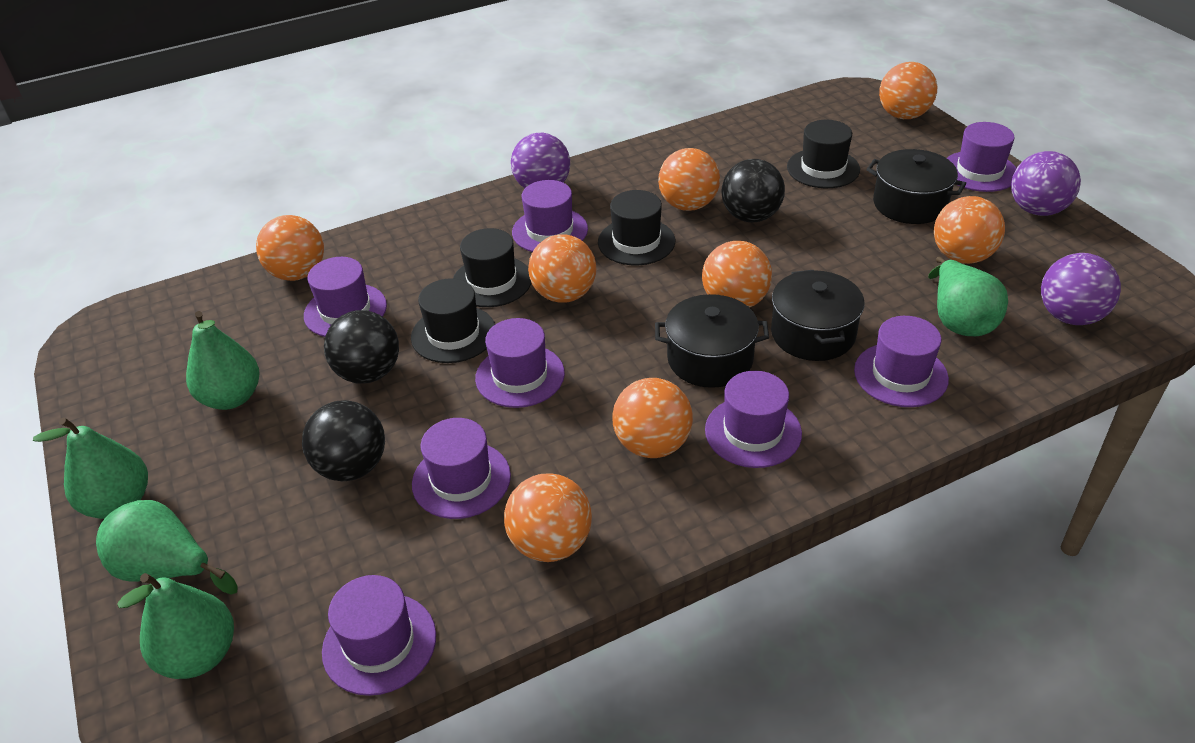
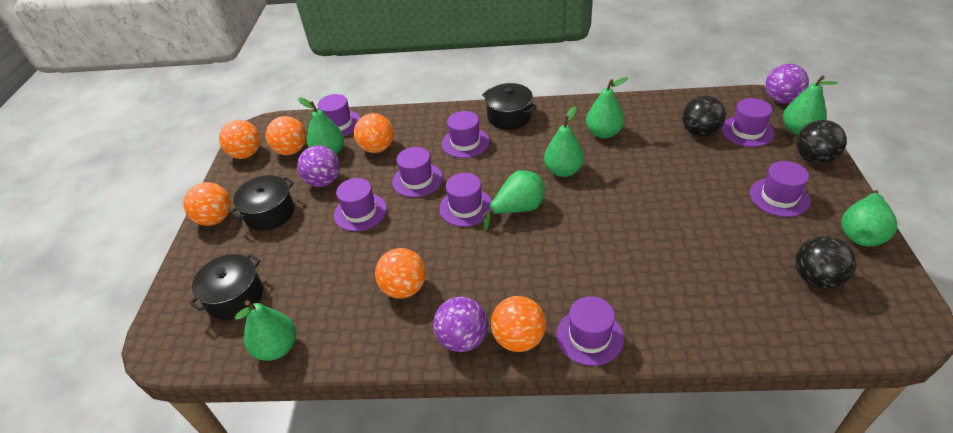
black hat: 4 -> 0
green pear: 5 -> 7
orange ball: 8 -> 6

